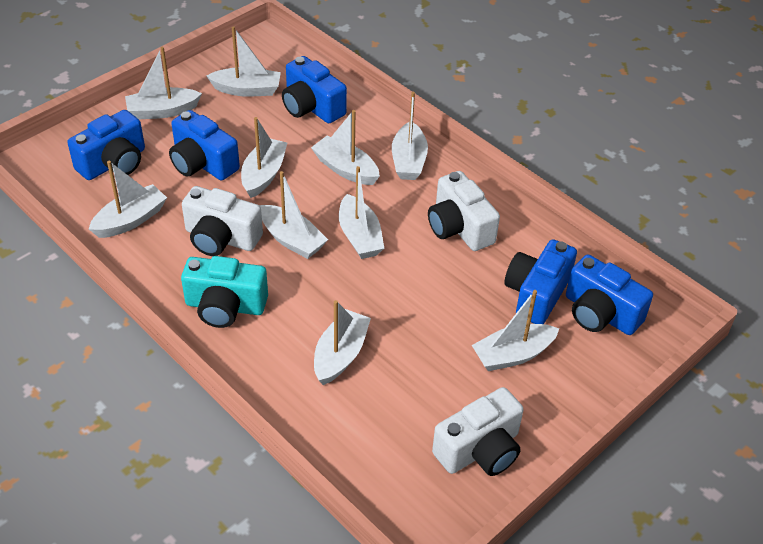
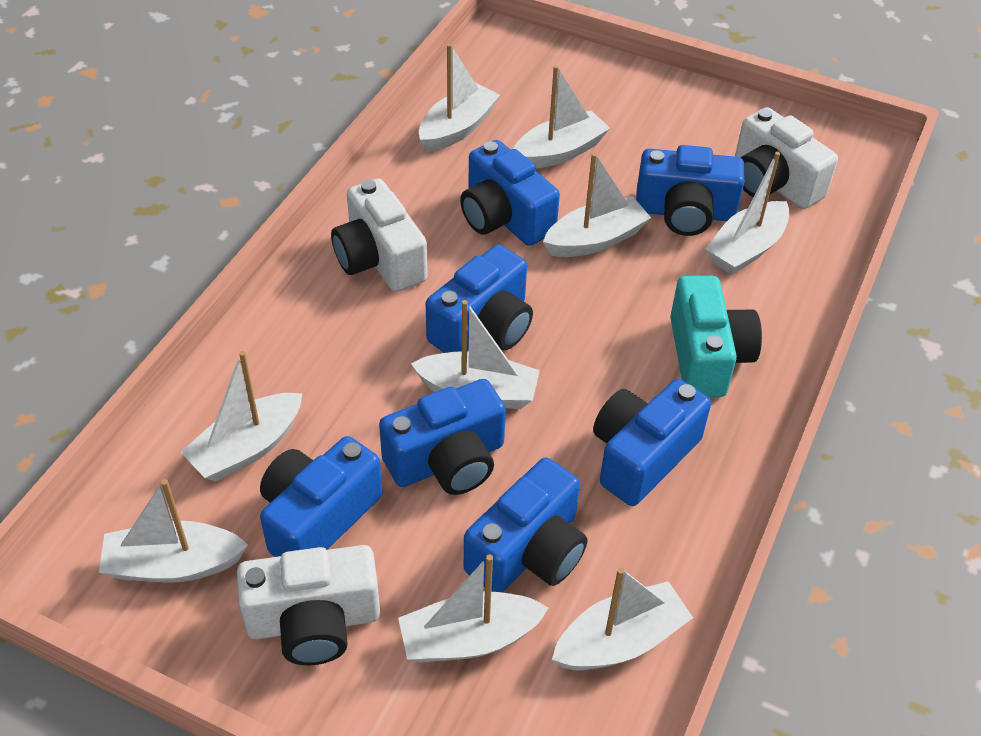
blue camera: 5 -> 7
white boat: 10 -> 9

